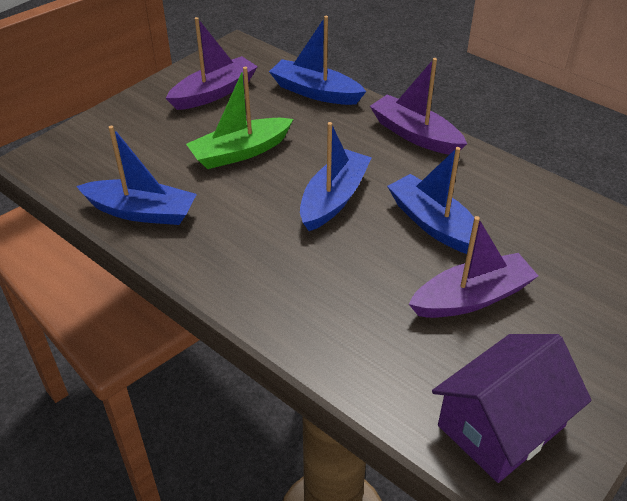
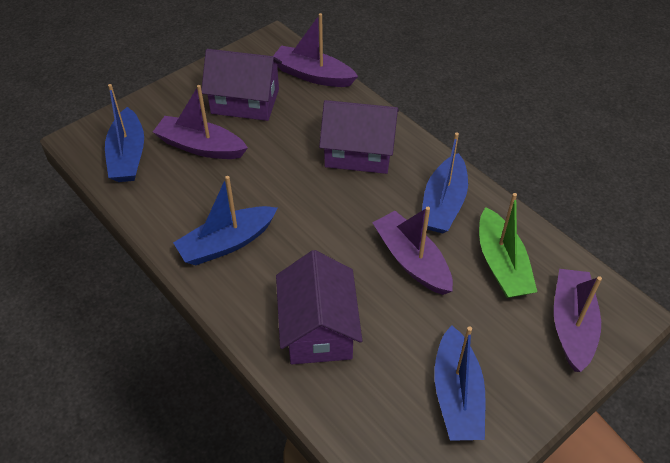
purple boat: 3 -> 4
purple house: 1 -> 3

